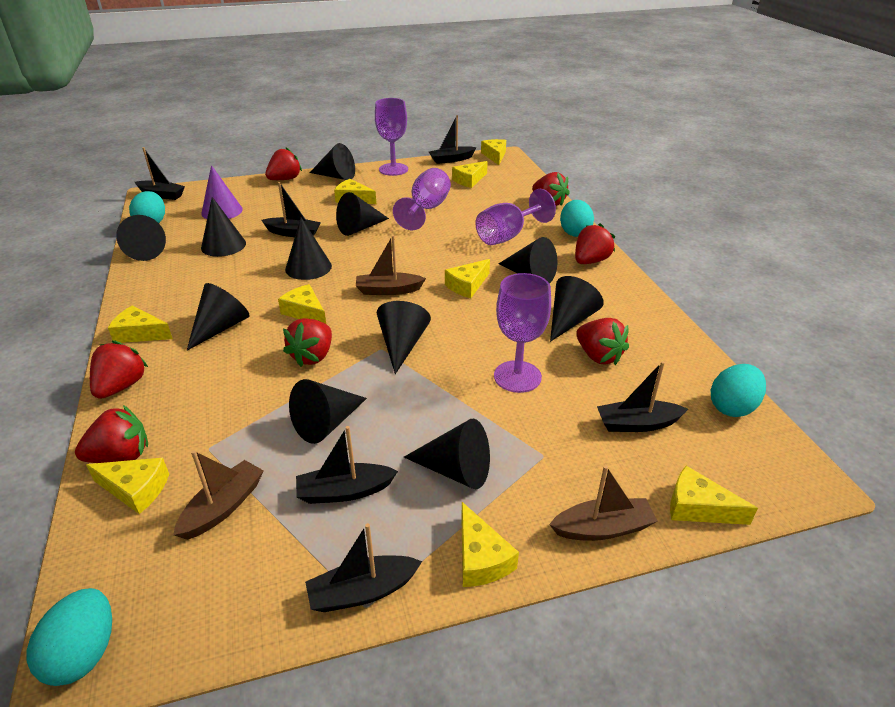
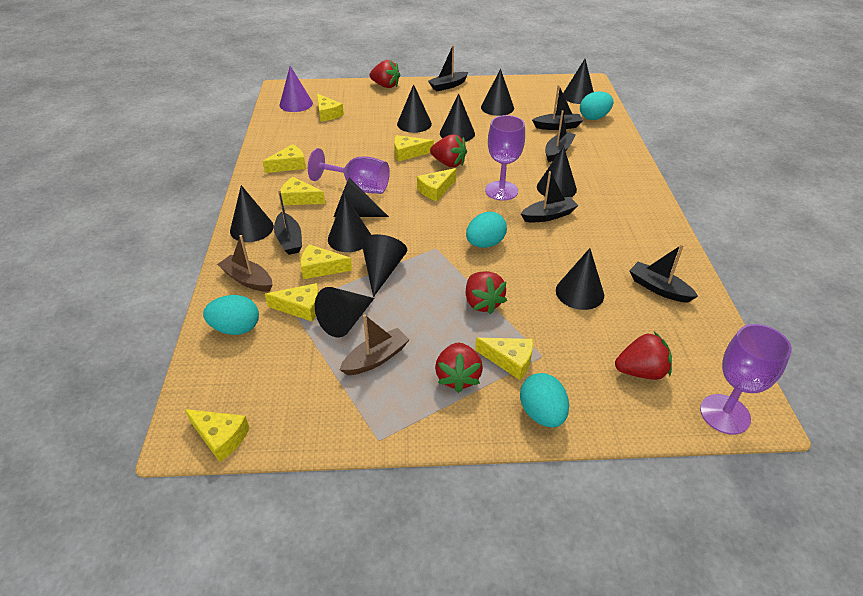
brown boat: 3 -> 2
purple goblet: 4 -> 3
red strawberry: 7 -> 5

